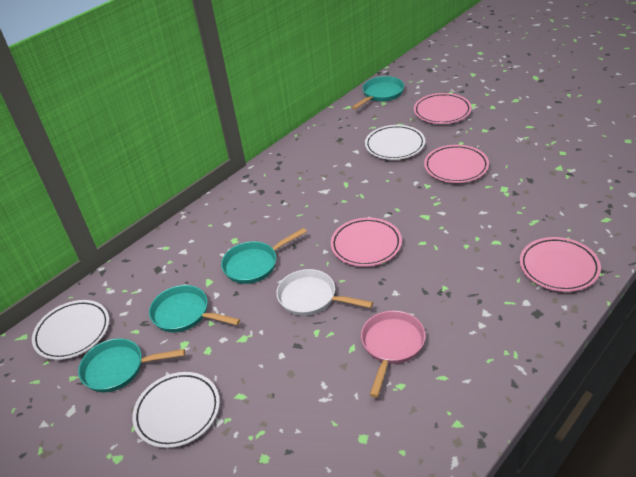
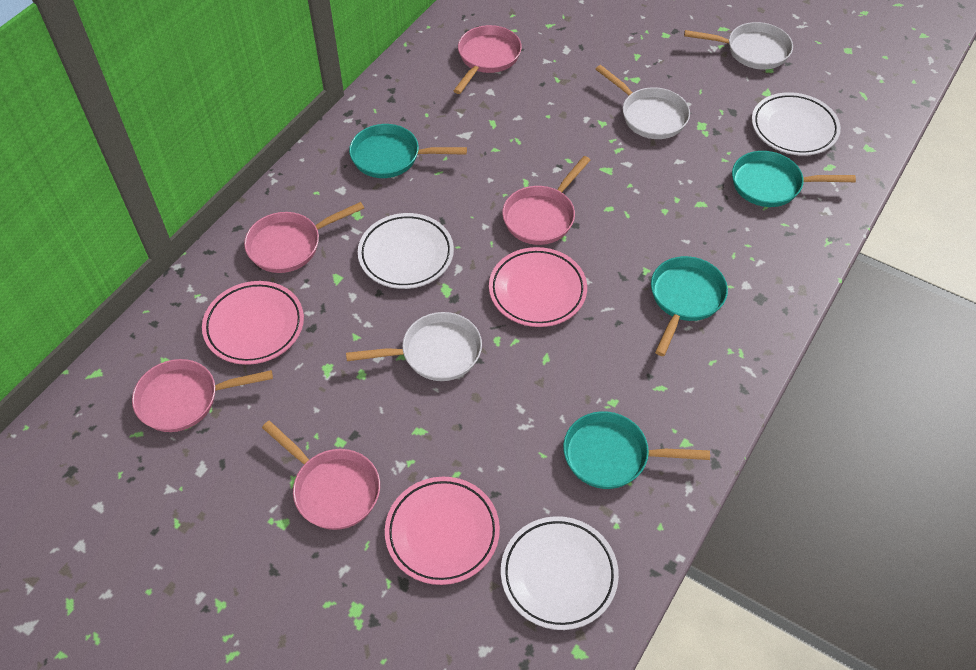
pink pan: 1 -> 5
pink plate: 4 -> 3
white pan: 1 -> 3

